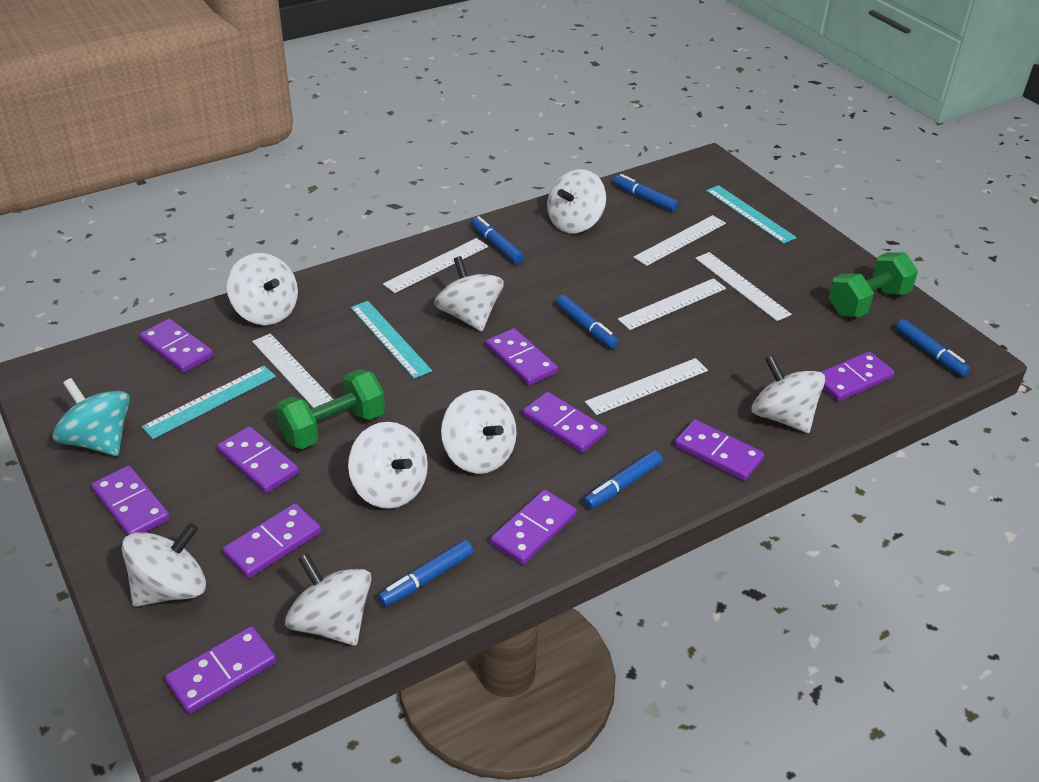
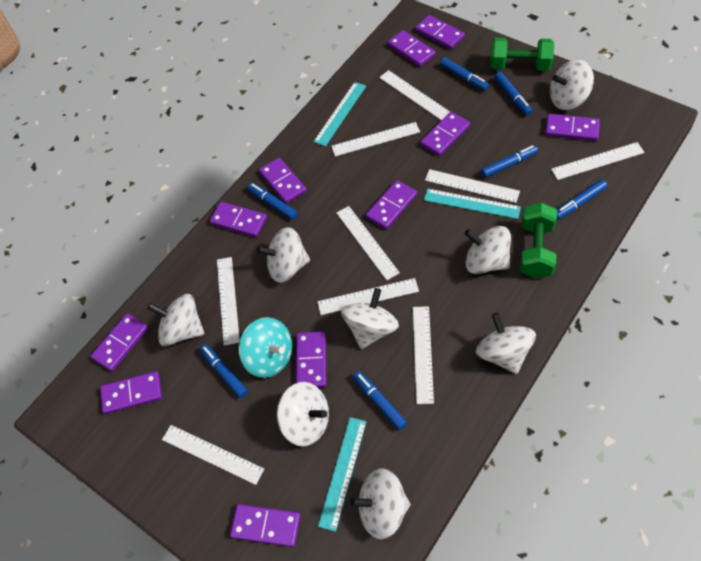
blue marker: 6 -> 7
purple domino: 10 -> 11
white ruler: 6 -> 9

